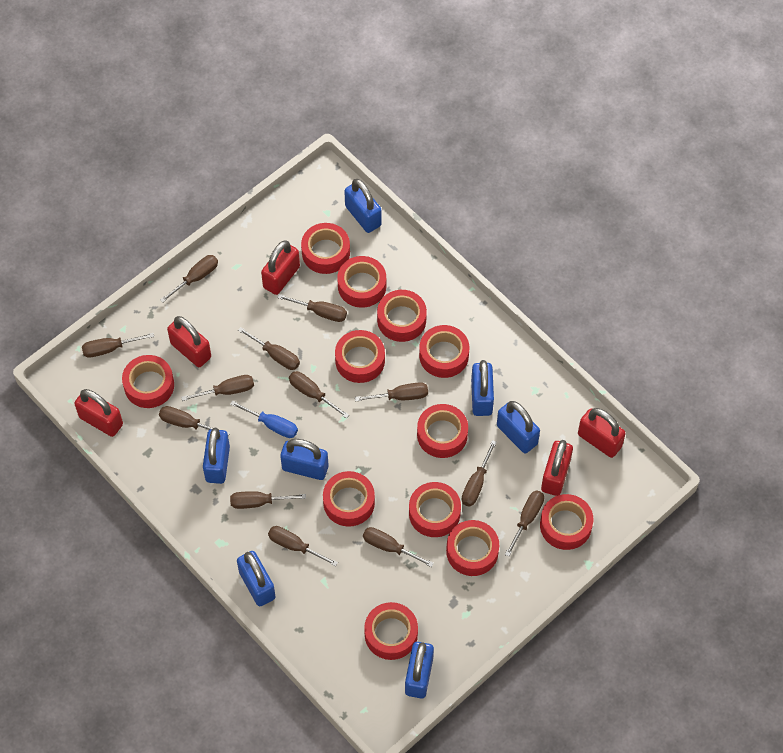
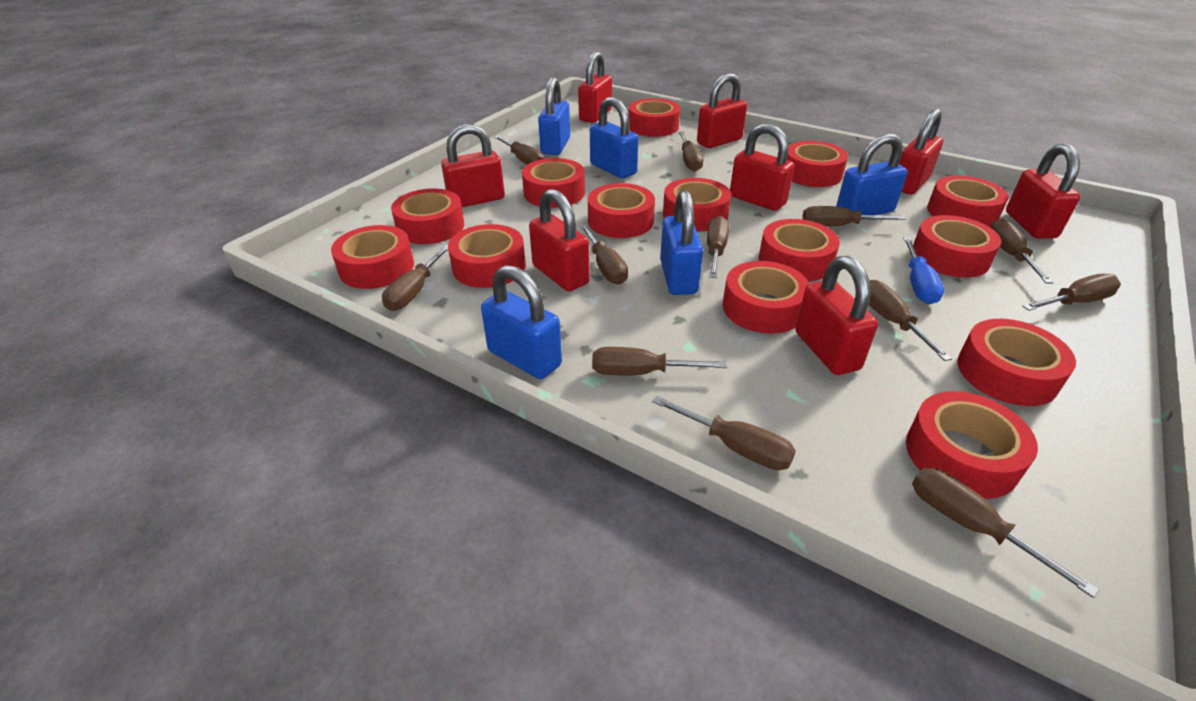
blue padlock: 7 -> 5
brown screwdriver: 13 -> 12
red padlock: 5 -> 8
red tape: 12 -> 14

